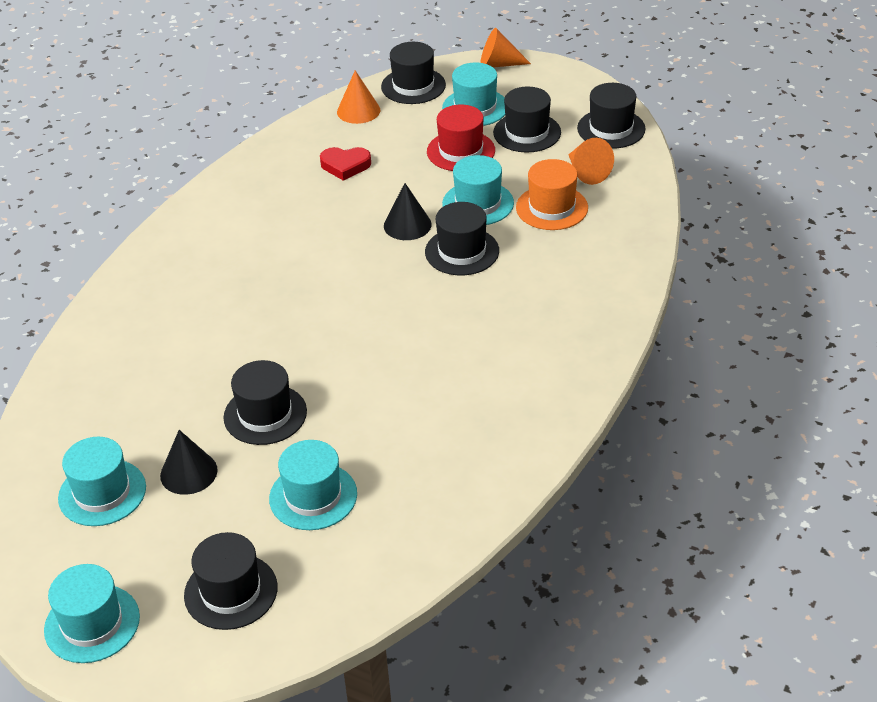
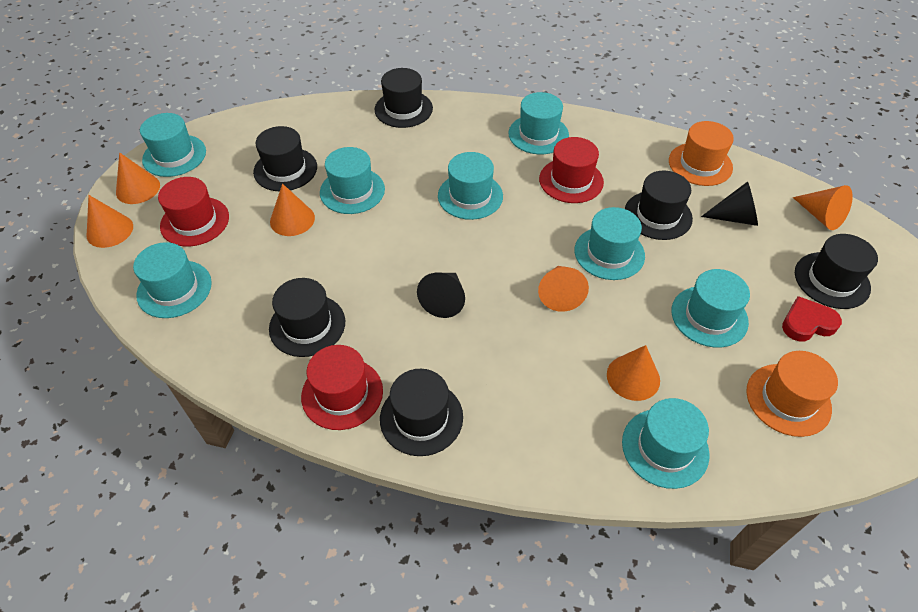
orange cone: 3 -> 6
orange hat: 1 -> 2
red hat: 1 -> 3
turquoise hat: 5 -> 8

